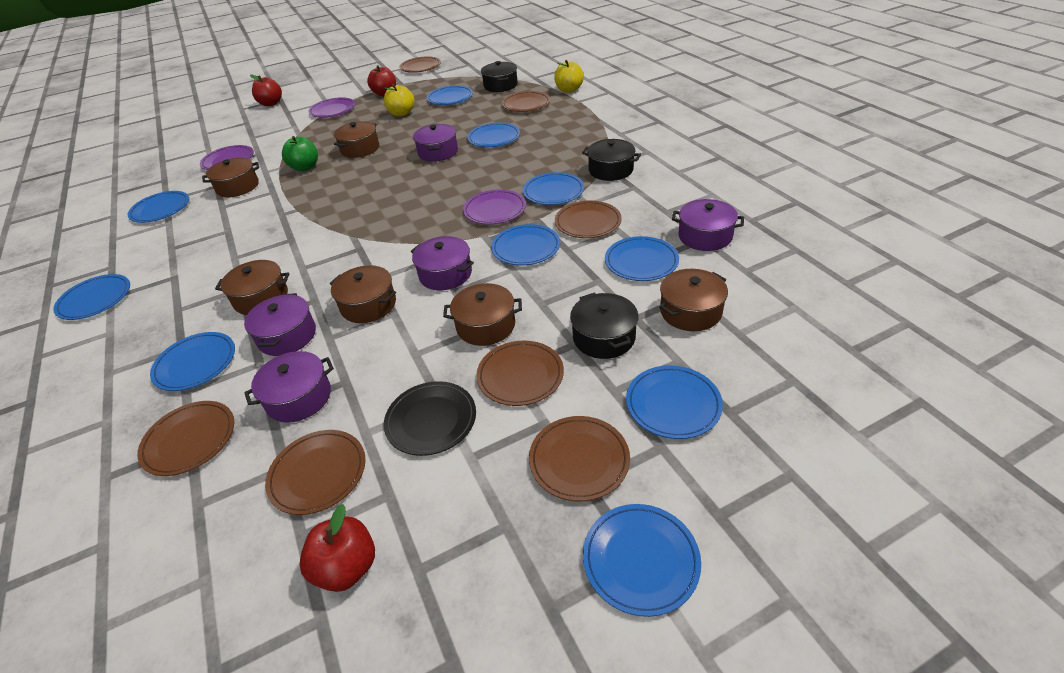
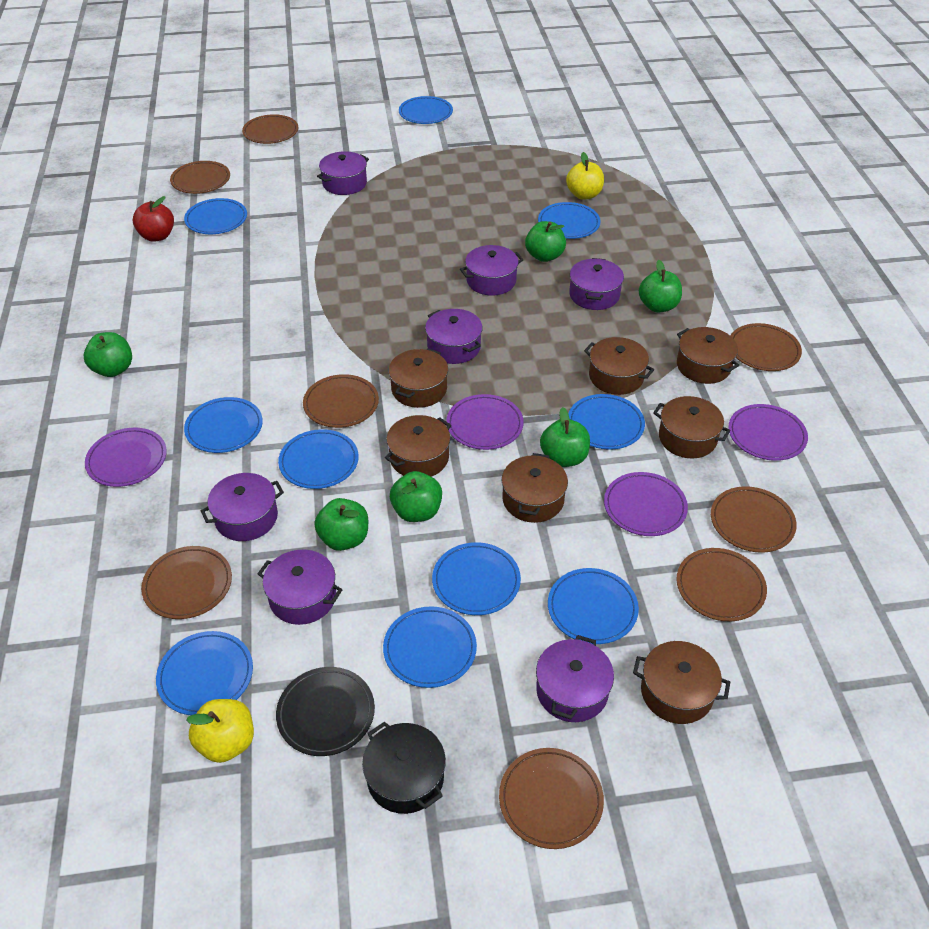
black pot: 3 -> 1
brown plate: 7 -> 8
brown pot: 6 -> 7
green apple: 1 -> 6
purple plate: 3 -> 4
purple pot: 5 -> 7
red apple: 3 -> 1

